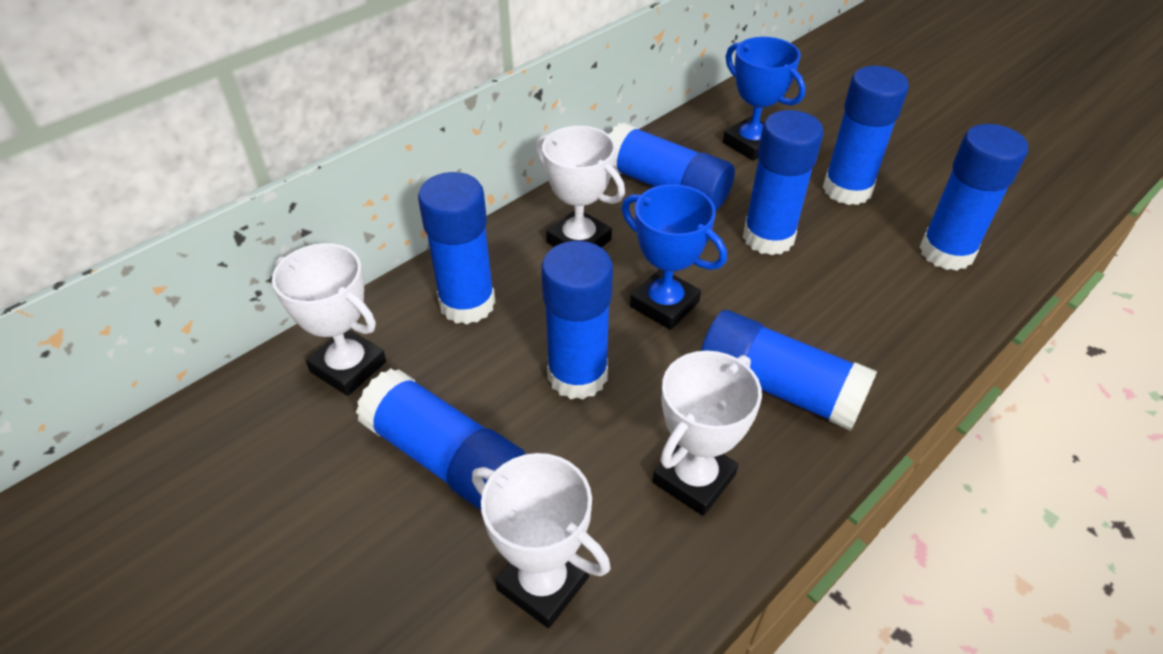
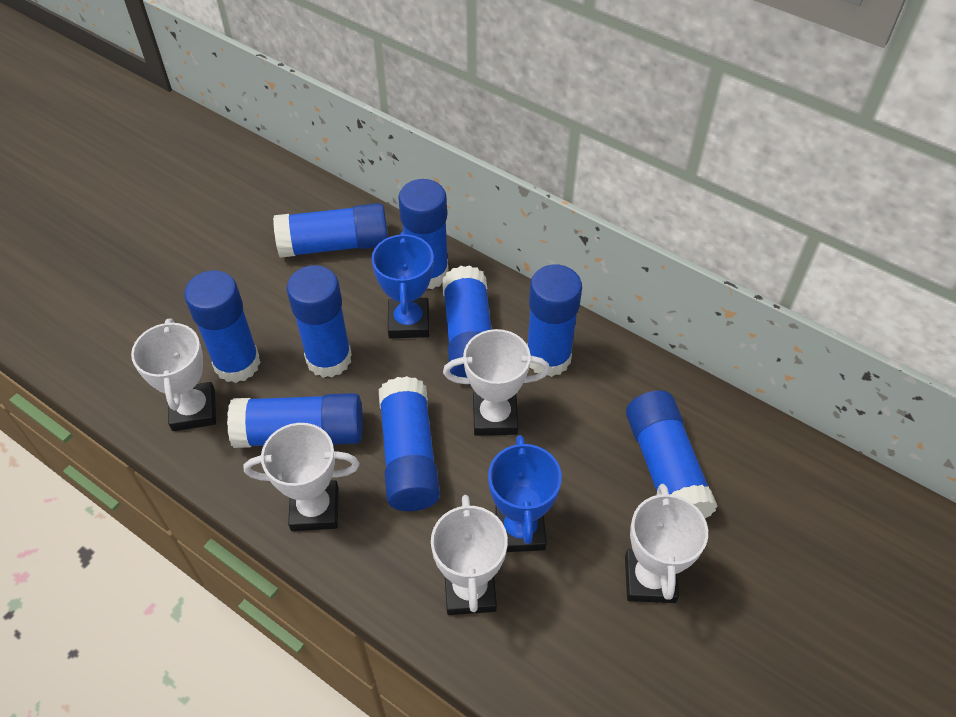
blue glue stick: 8 -> 9
white trophy: 4 -> 5

